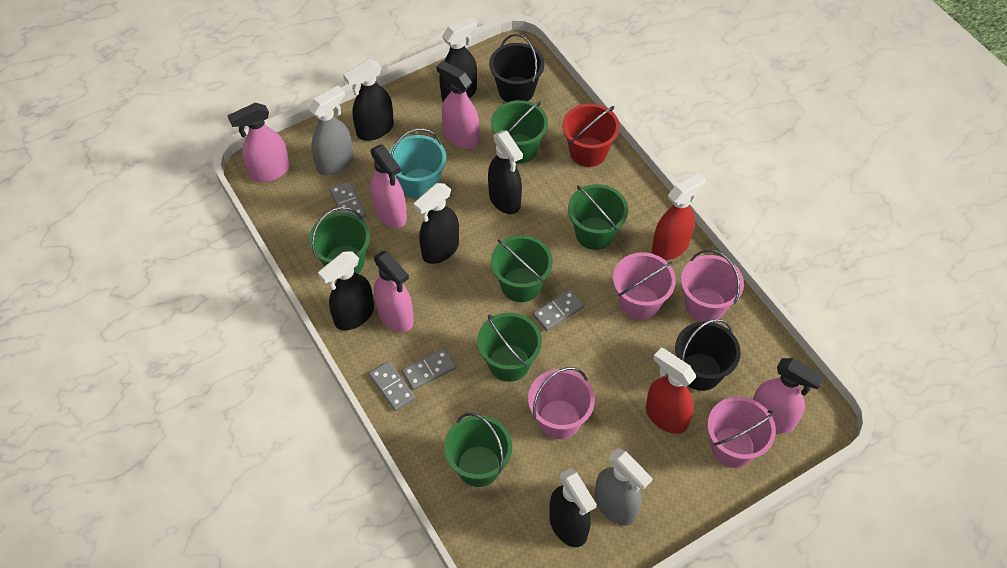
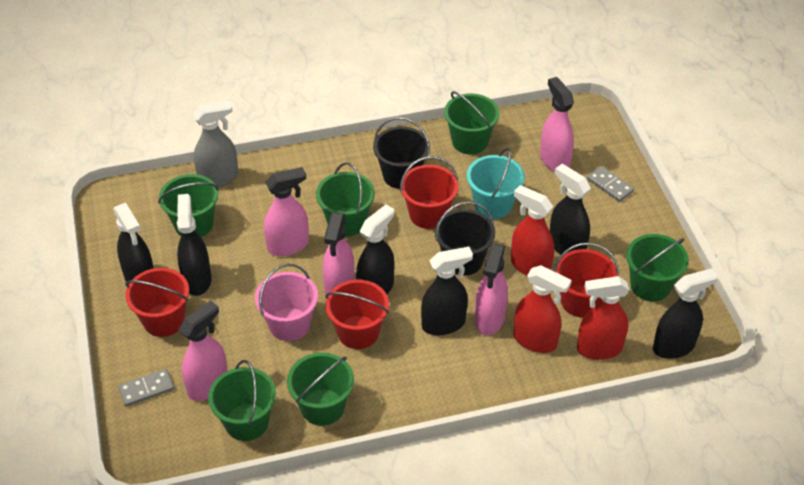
grey domino: 4 -> 2
grey spray bottle: 2 -> 1
pink bucket: 4 -> 1
red bucket: 1 -> 4
red spray bottle: 2 -> 3

